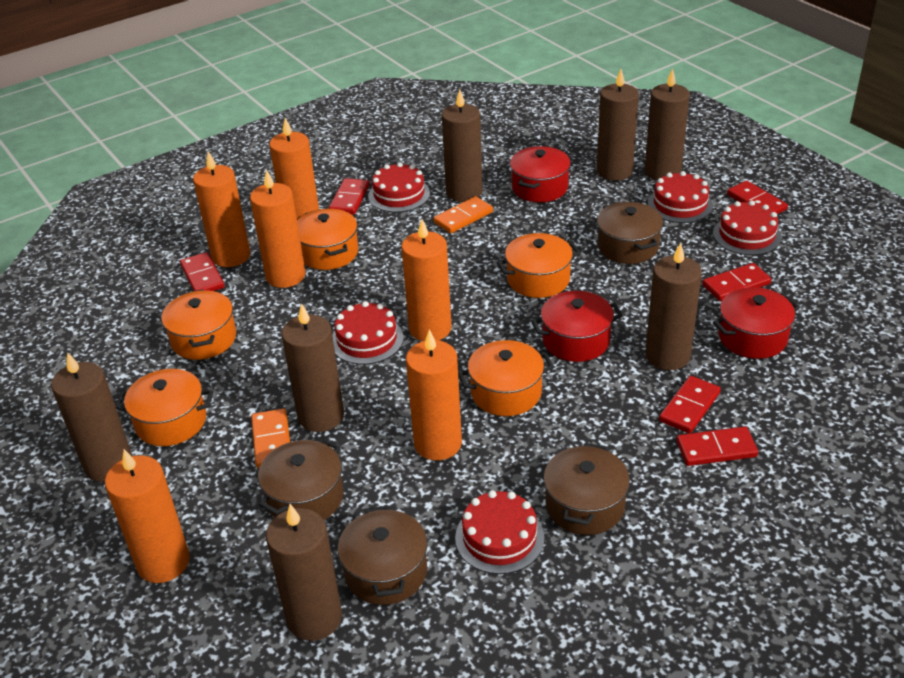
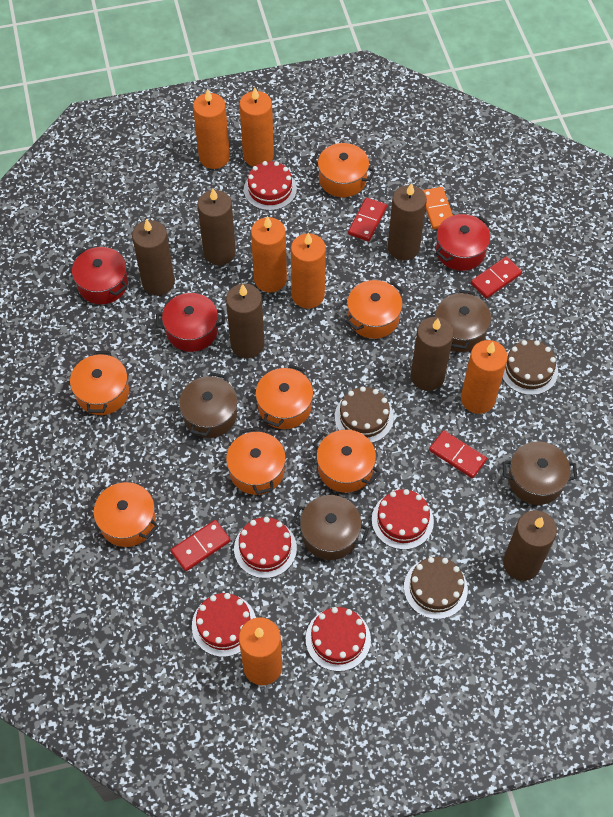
brown cake: 0 -> 3
brown candle: 7 -> 6
orange domino: 2 -> 1
orange pot: 5 -> 7
red domino: 6 -> 4

